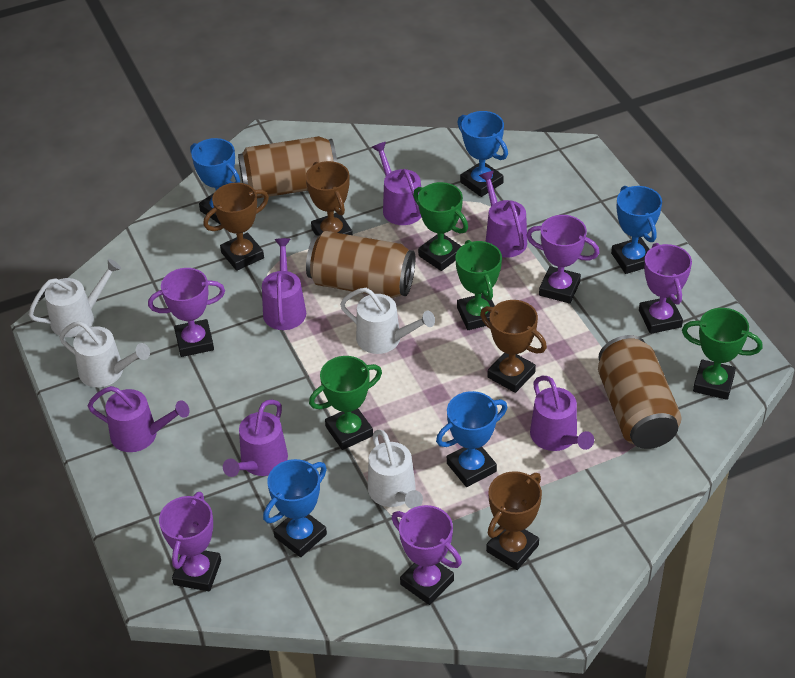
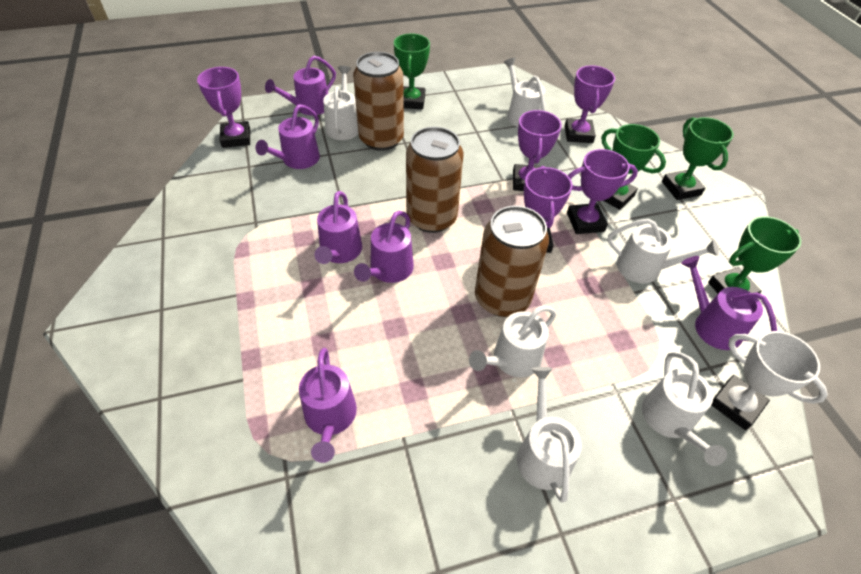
blue trophy: 5 -> 0
brown trophy: 4 -> 0
white trophy: 0 -> 1
white watering can: 4 -> 6

